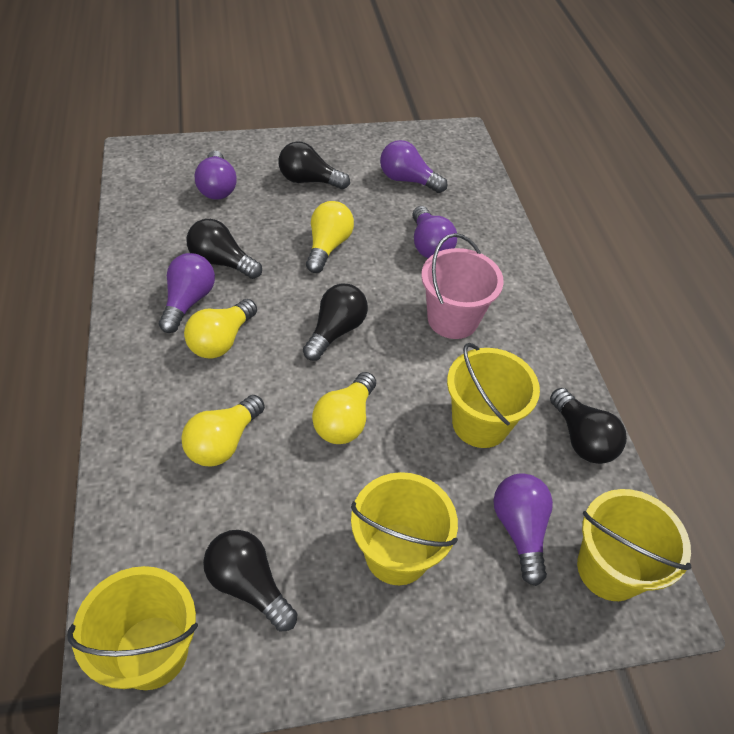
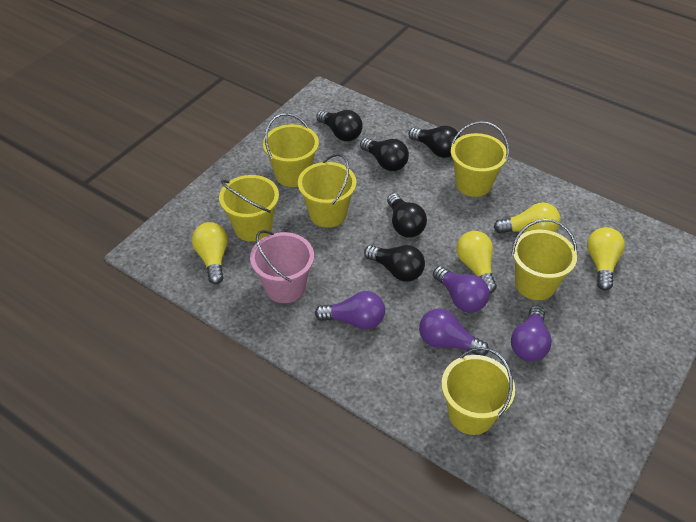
purple light bulb: 5 -> 4
yellow bucket: 4 -> 6

